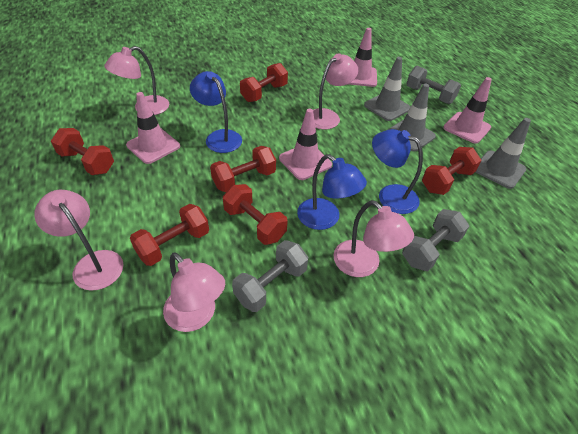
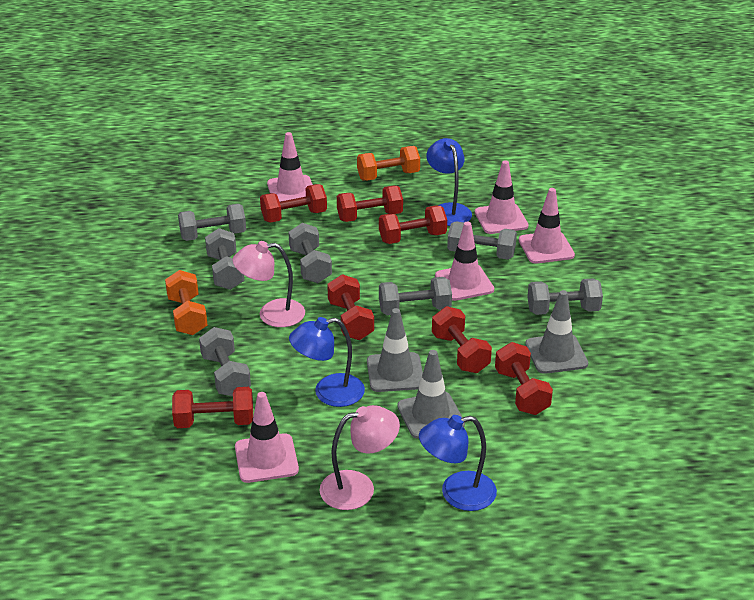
grey dumbbell: 3 -> 7
orange dumbbell: 0 -> 2
pink lamp: 5 -> 2
pink traffic cone: 4 -> 5
red dumbbell: 6 -> 7

